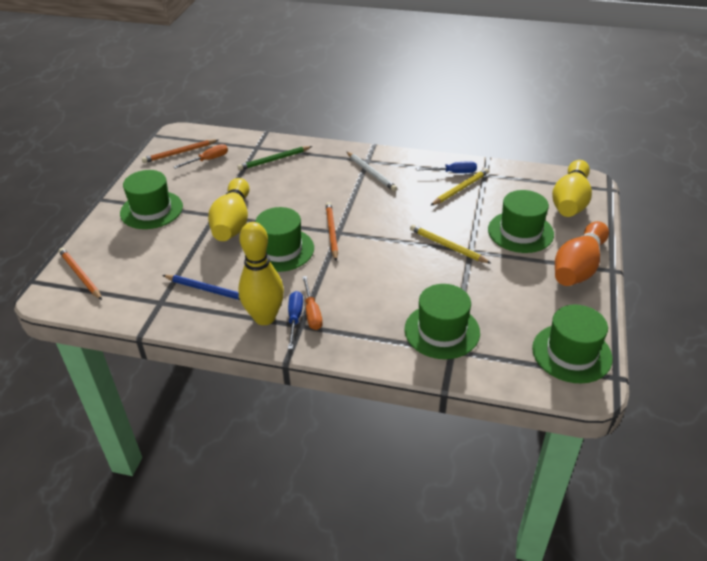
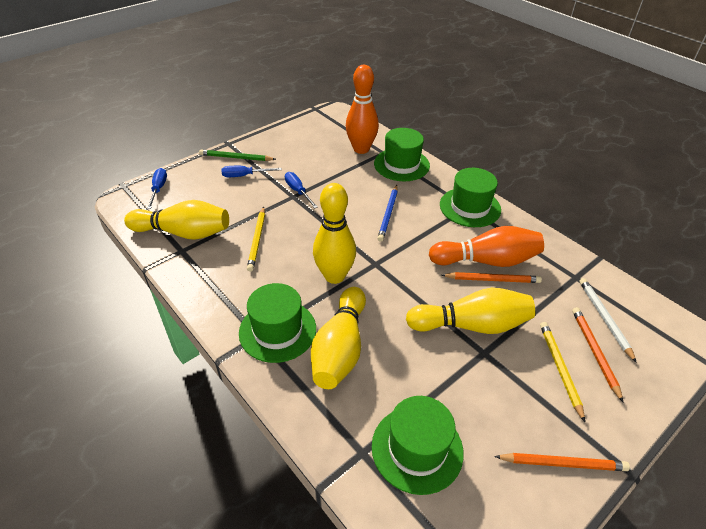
blue screwdriver: 2 -> 3
green hat: 5 -> 4
orange bowling pin: 1 -> 2
orange screwdriver: 2 -> 0
yellow bowling pin: 3 -> 4

